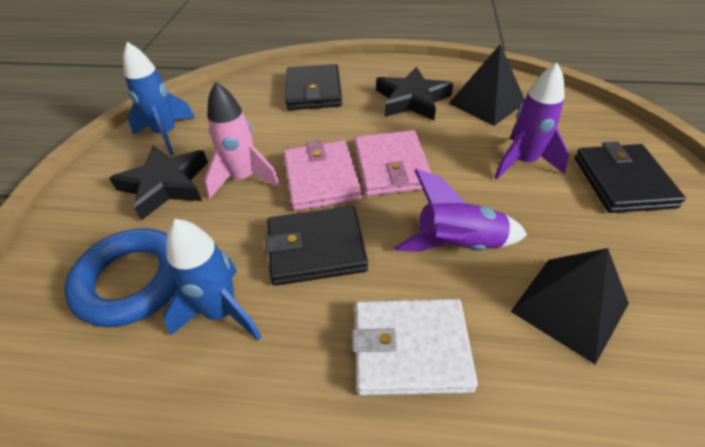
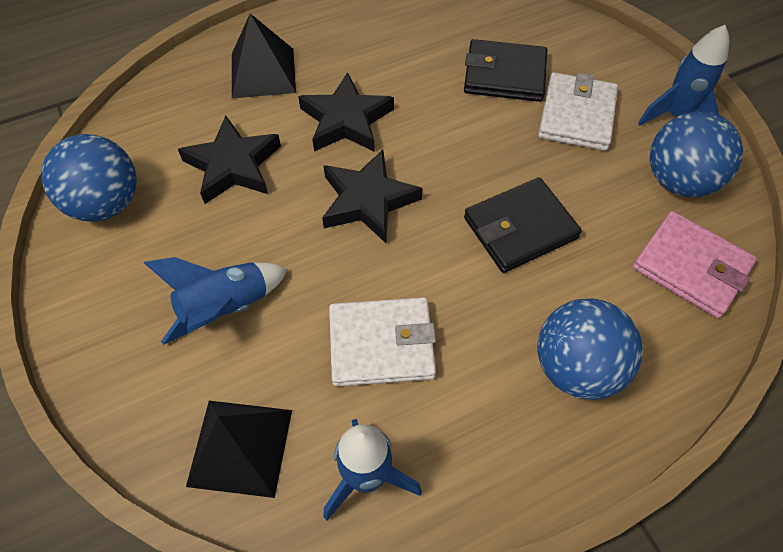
black star: 2 -> 3
black wallet: 3 -> 2
blue ball: 0 -> 3
blue ring: 1 -> 0
blue rocket: 2 -> 3
pink rocket: 1 -> 0
pink wallet: 2 -> 1
purple rocket: 2 -> 0
white wallet: 1 -> 2

